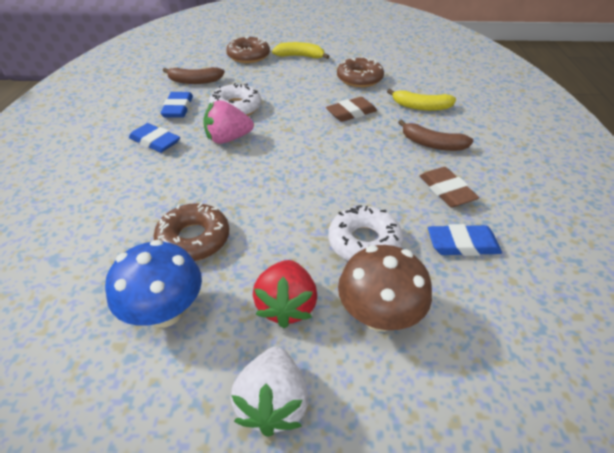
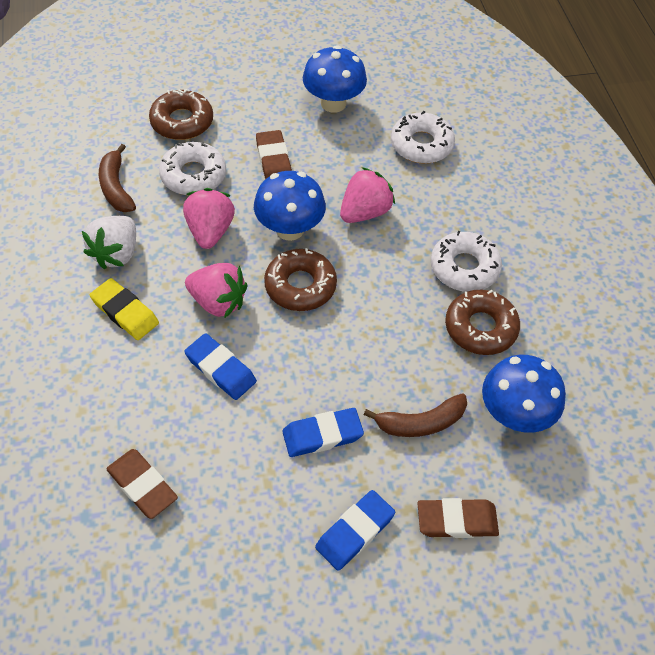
blue mushroom: 1 -> 3
brown eraser: 2 -> 3
brown mushroom: 1 -> 0
pink strawberry: 1 -> 3
red strawberry: 1 -> 0
white donut: 2 -> 3
yellow banana: 2 -> 0
yellow eraser: 0 -> 1

